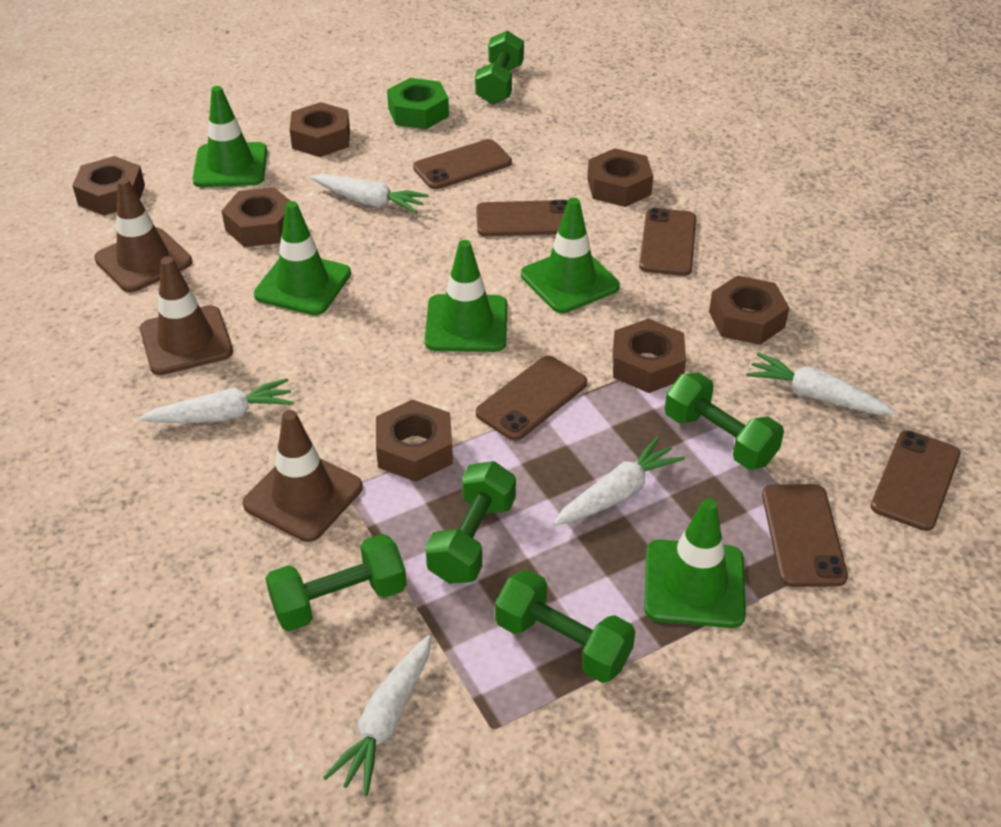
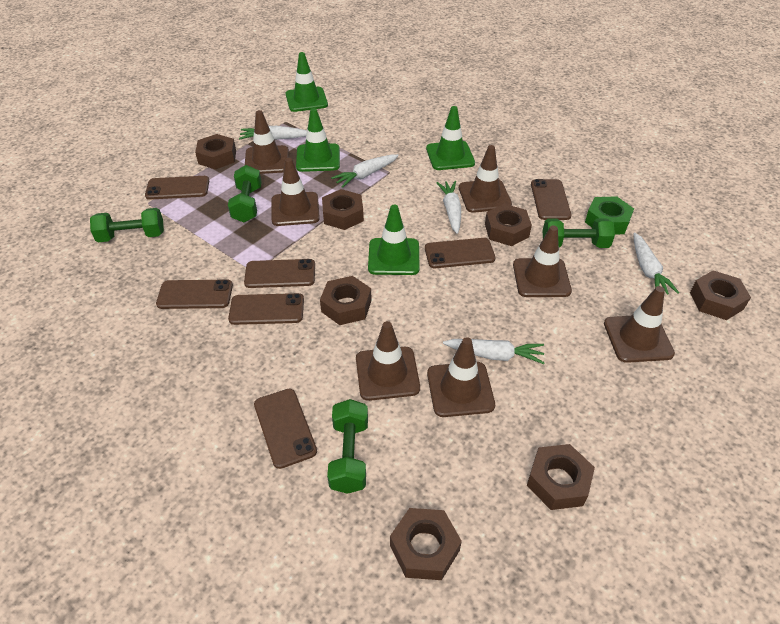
brown phone: 6 -> 7
brown traffic cone: 3 -> 7
green dumbbell: 5 -> 4
green traffic cone: 5 -> 4

